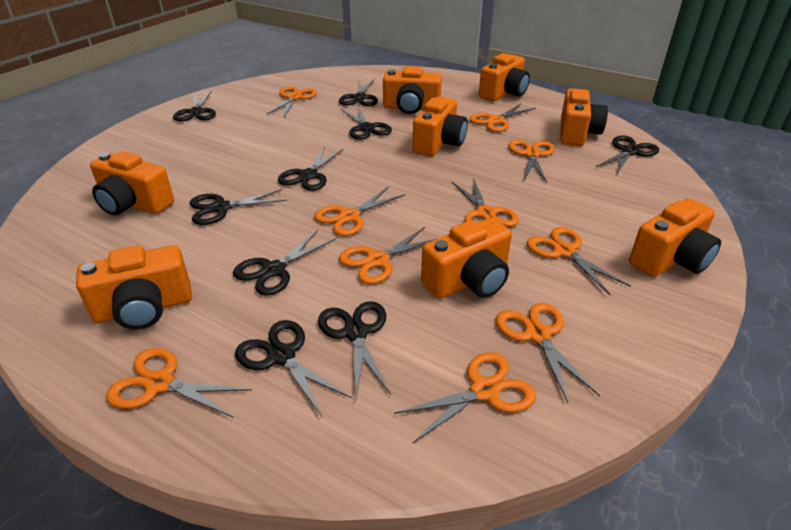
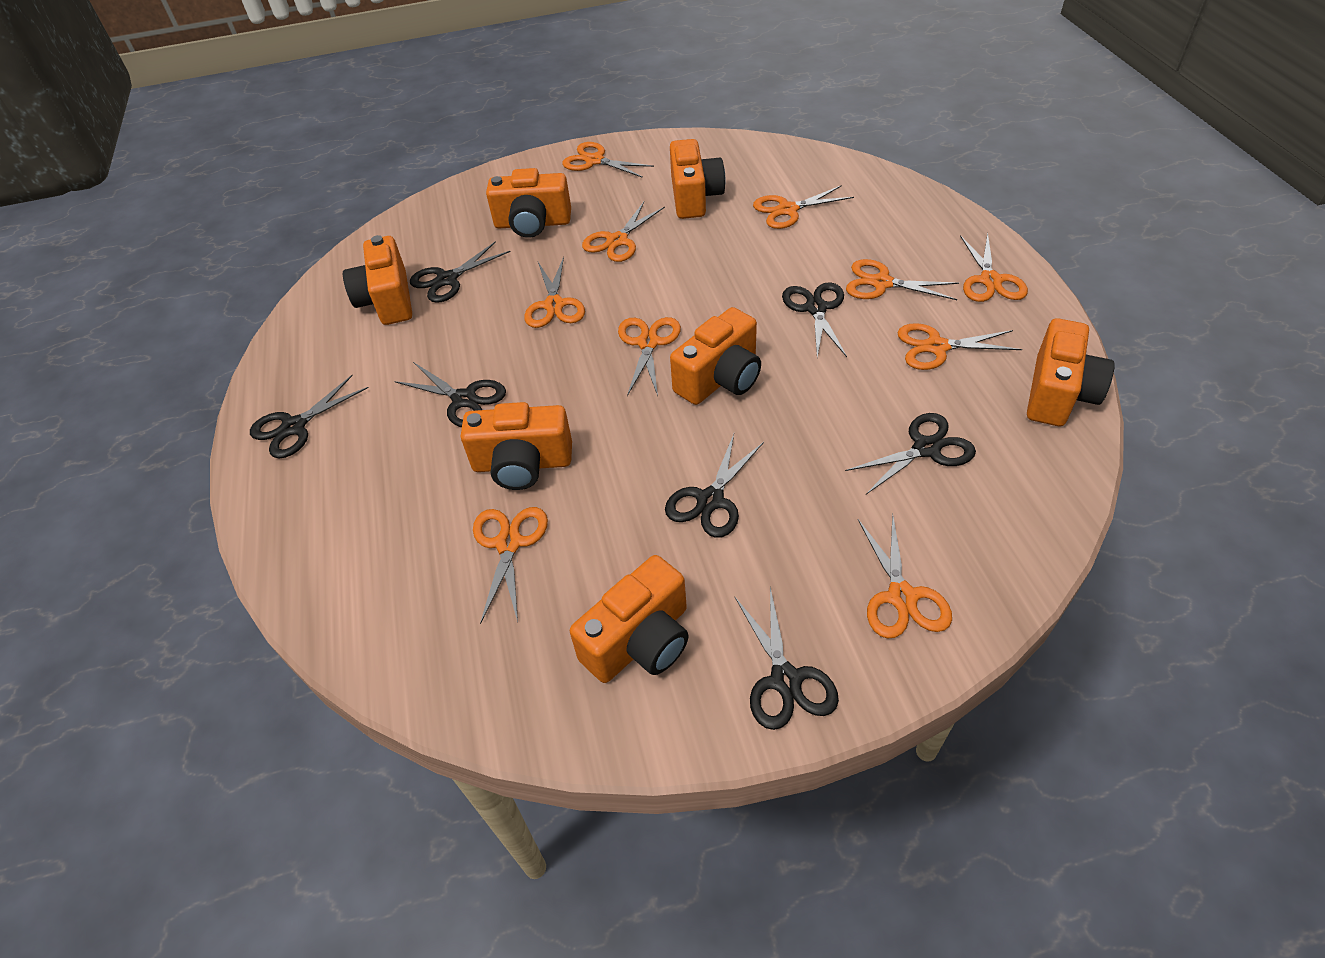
black scissors: 9 -> 7
orange camera: 8 -> 7

